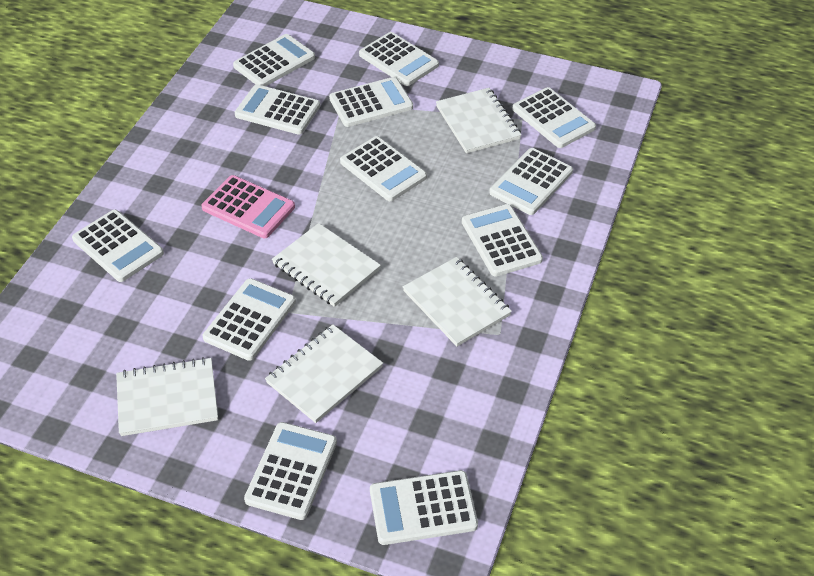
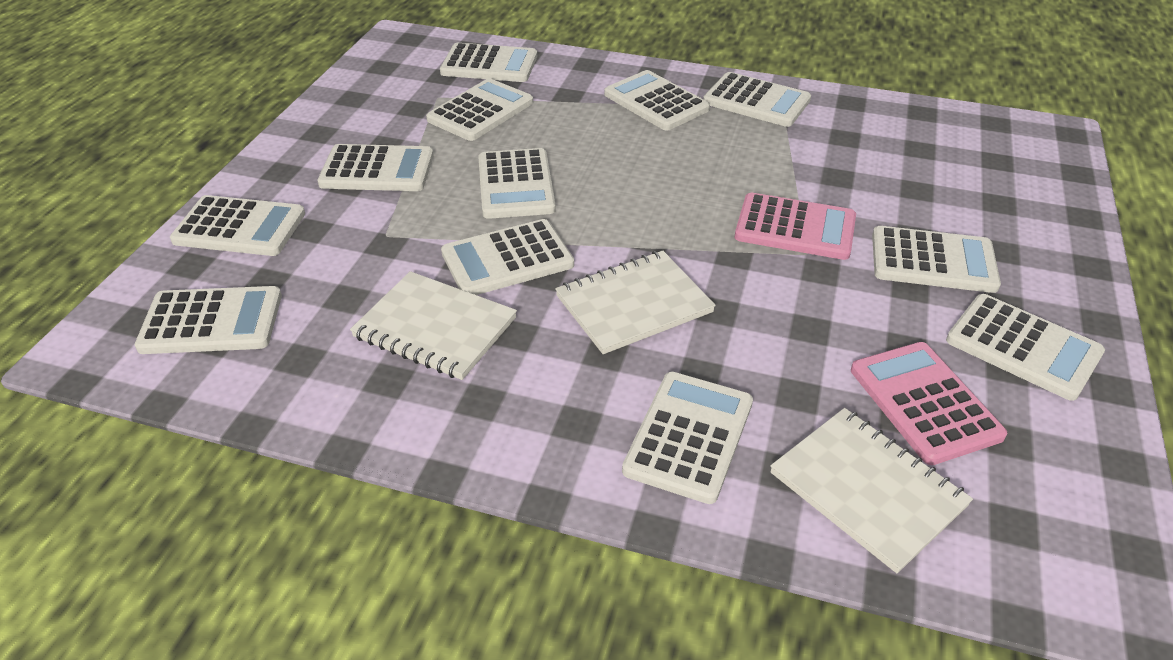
pink calculator: 1 -> 2
white notebook: 5 -> 3

